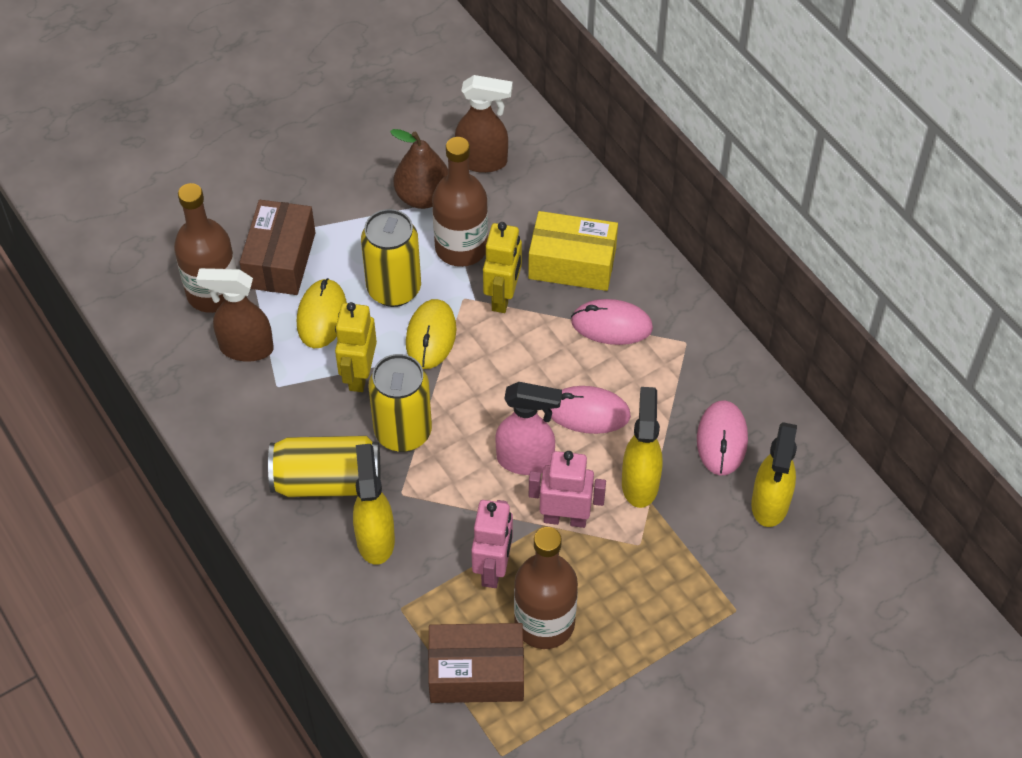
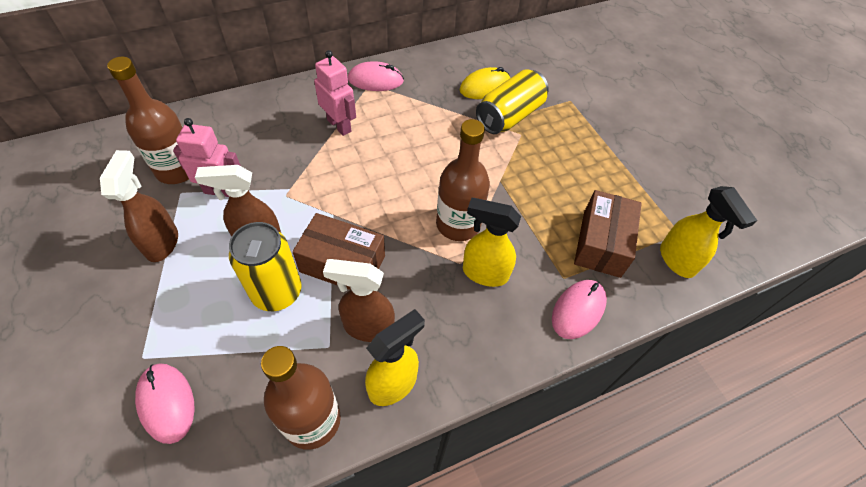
brown pear: 1 -> 0
brown spray bottle: 2 -> 3
pink spray bottle: 1 -> 0
yellow box: 1 -> 0
yellow can: 3 -> 2
yellow mouse: 2 -> 1
yellow robot: 2 -> 0

